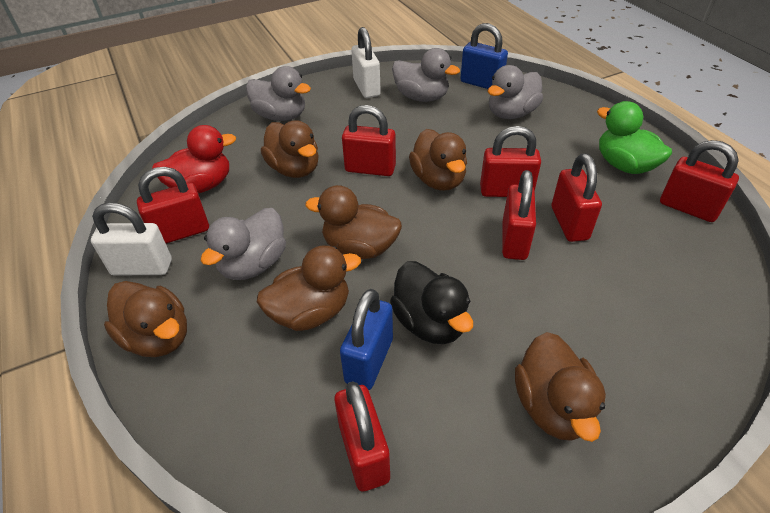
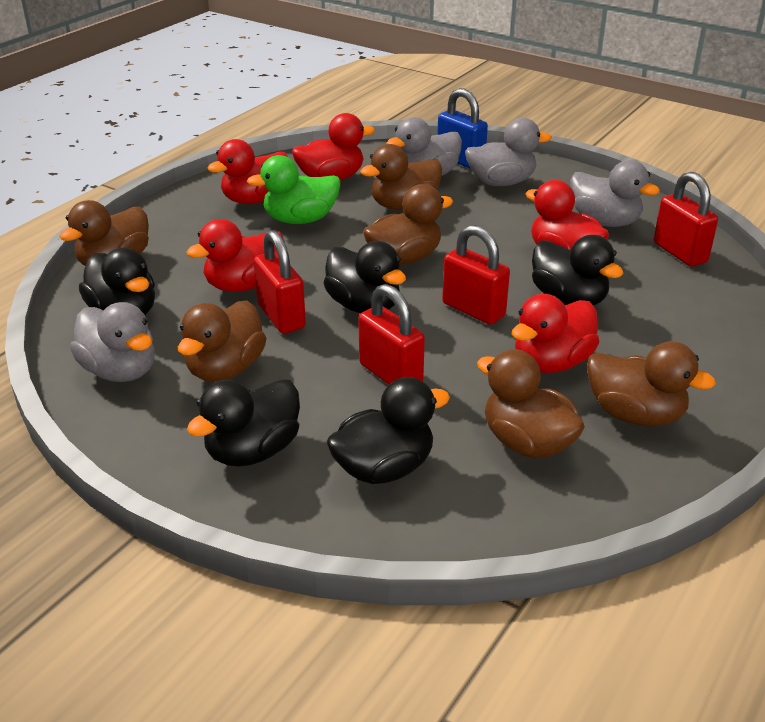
black duck: 1 -> 5
blue padlock: 2 -> 1
red duck: 1 -> 5
red padlock: 7 -> 4
white padlock: 2 -> 0

